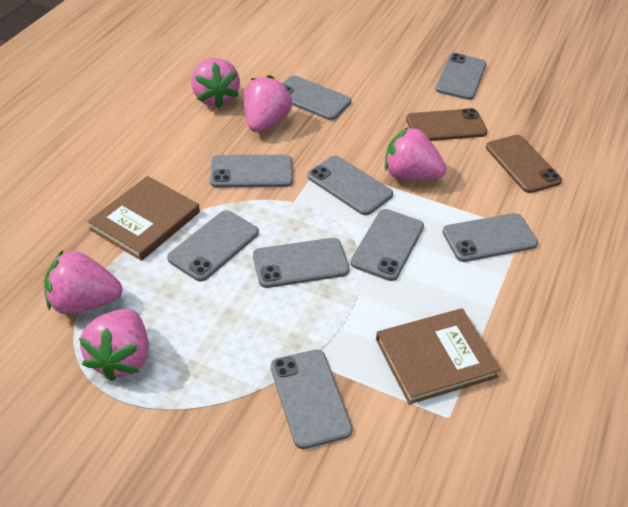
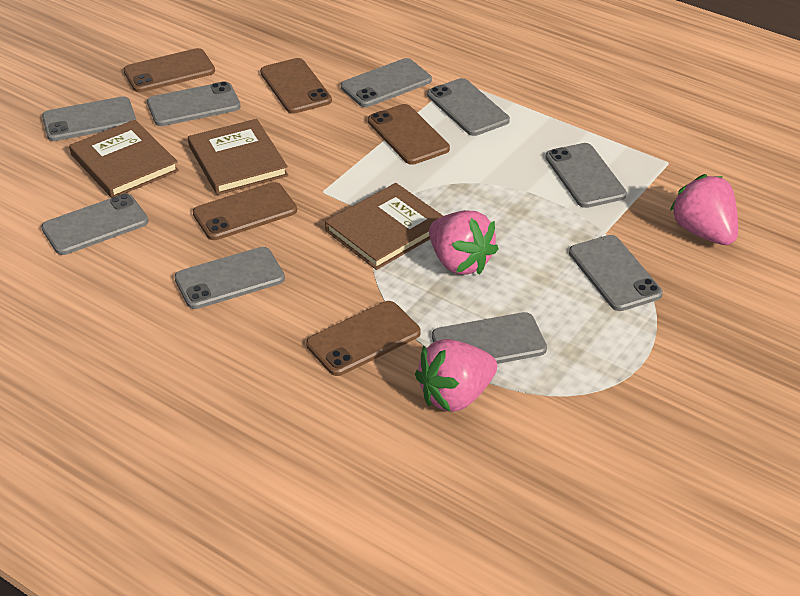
brown book: 2 -> 3
brown phone: 2 -> 5
pink strawberry: 5 -> 3

